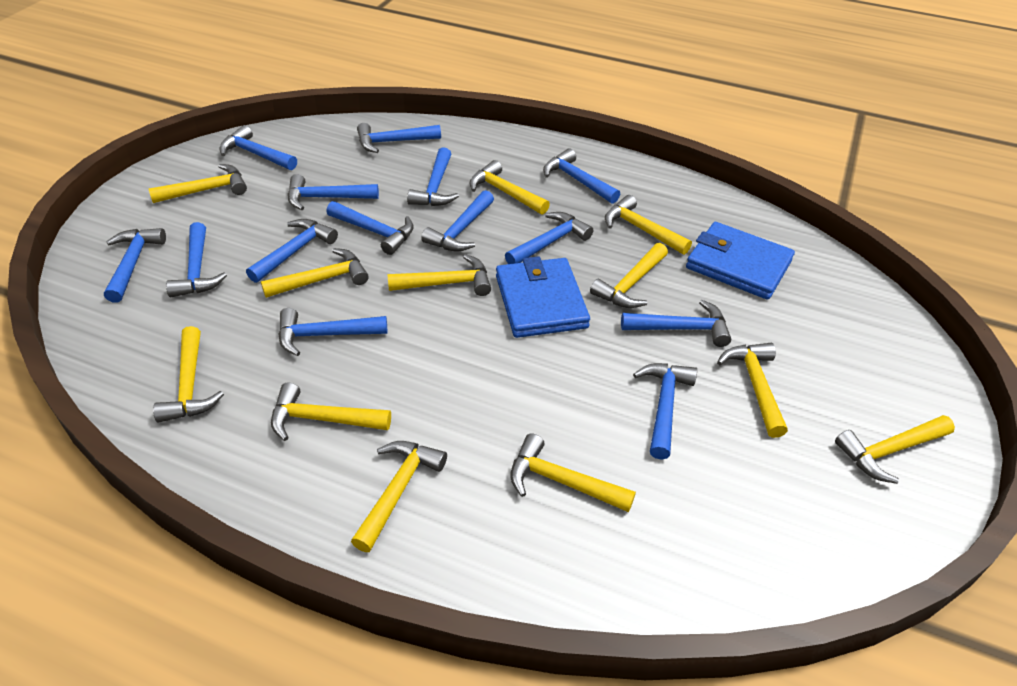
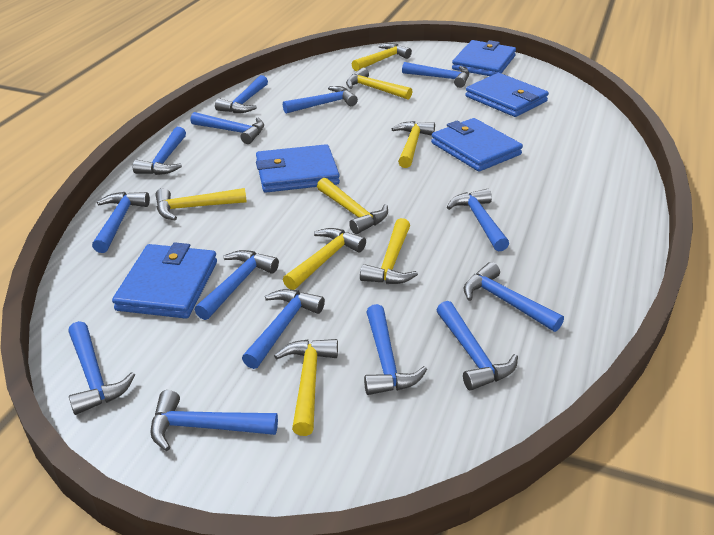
blue wallet: 2 -> 5
yellow hammer: 12 -> 8

